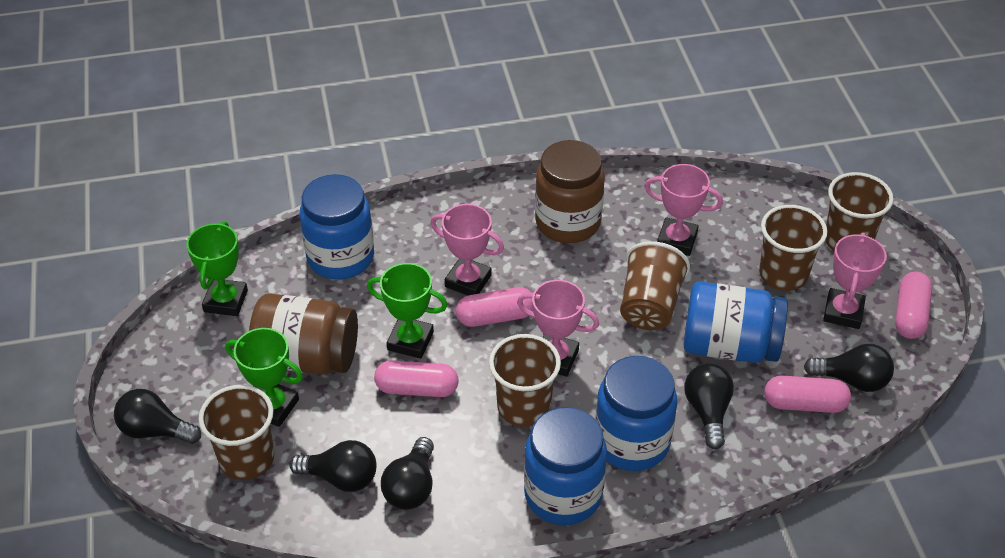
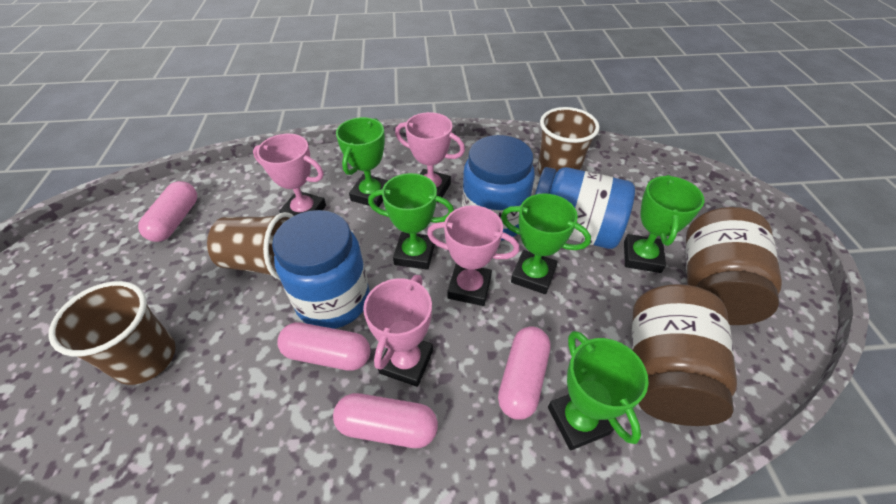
black light bulb: 5 -> 0
blue jar: 4 -> 3
brown cup: 5 -> 3
green trophy: 3 -> 5

